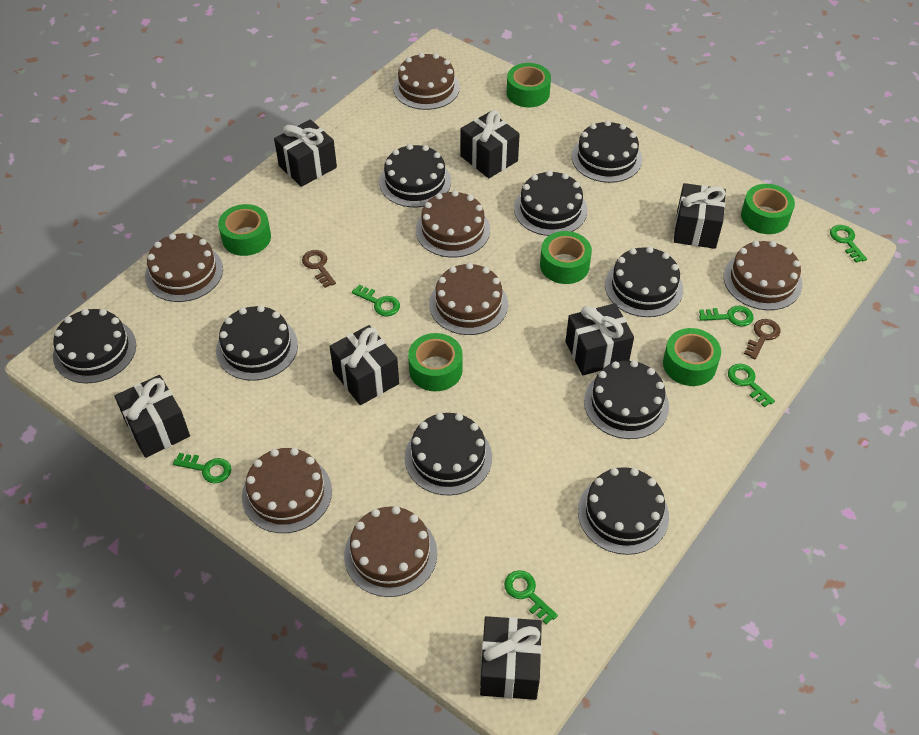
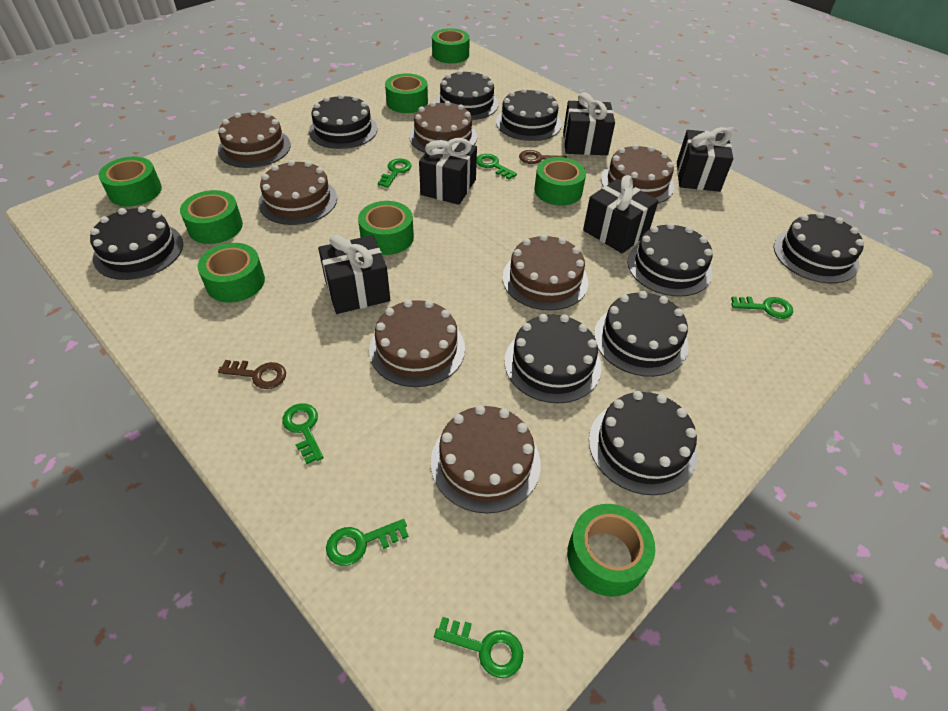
black gift: 7 -> 5
green tape: 6 -> 8

